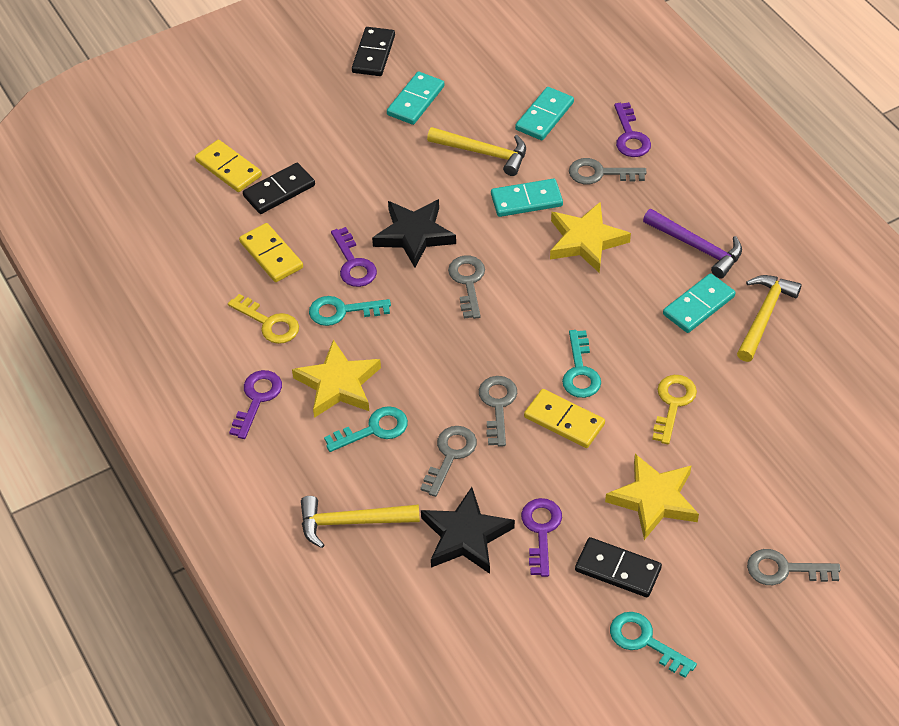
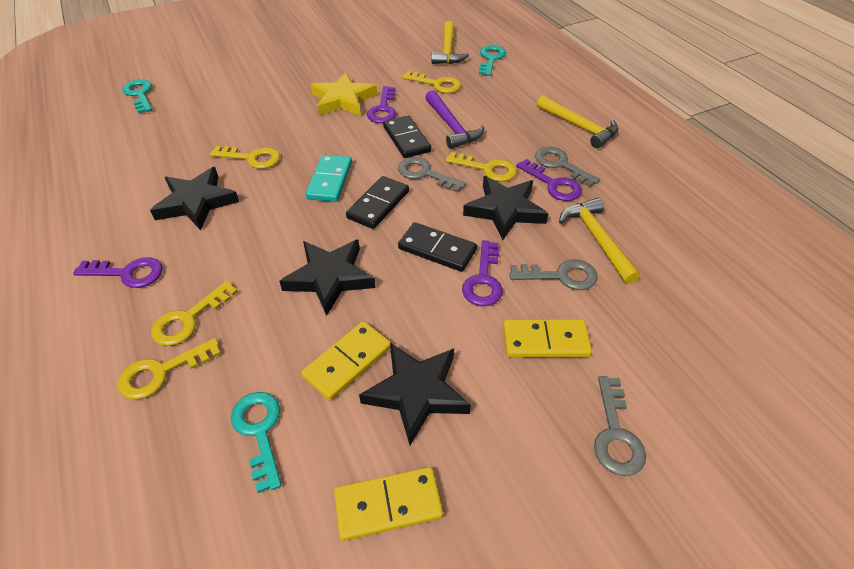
black star: 2 -> 4
grey key: 5 -> 4
turquoise domino: 4 -> 1
turquoise key: 4 -> 3
yellow key: 2 -> 5
yellow star: 3 -> 1

